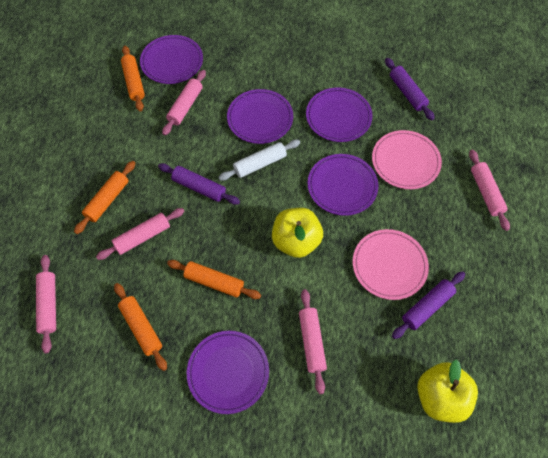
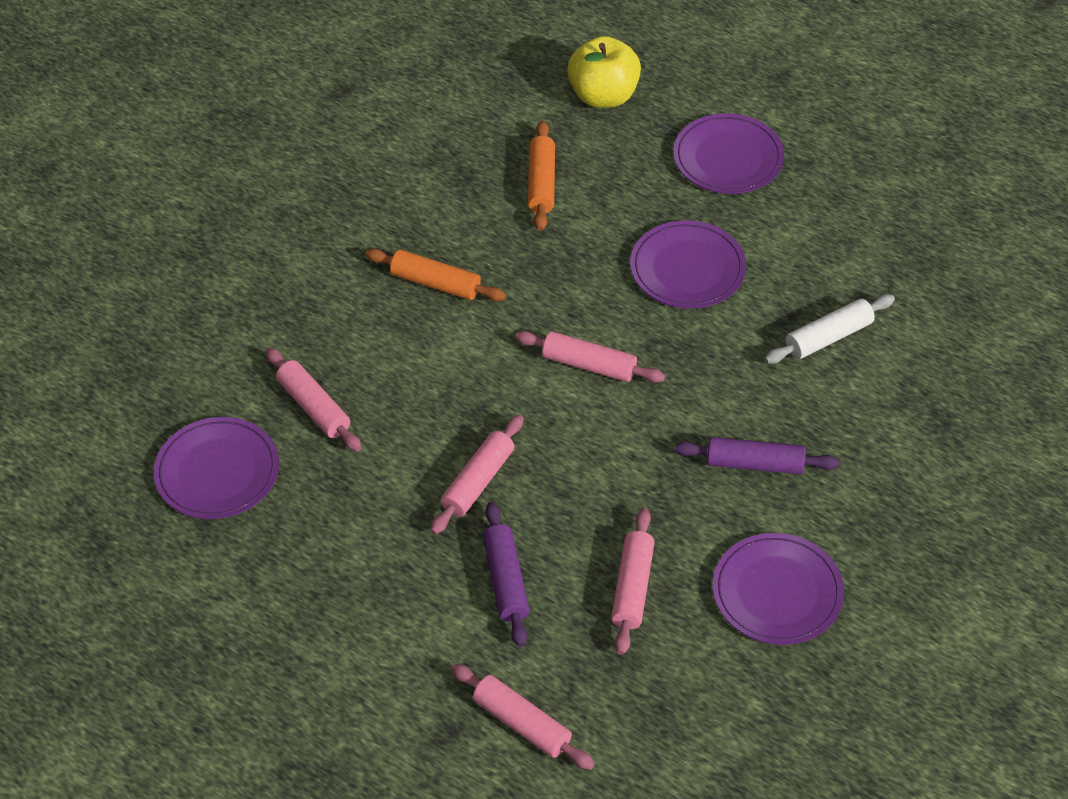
orange rolling pin: 4 -> 2
pink plate: 2 -> 0
purple plate: 5 -> 4
purple rolling pin: 3 -> 2
yellow apple: 2 -> 1

